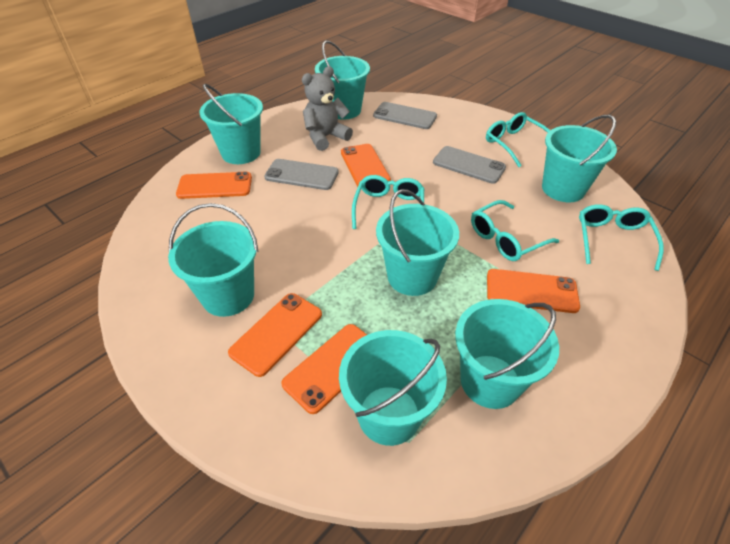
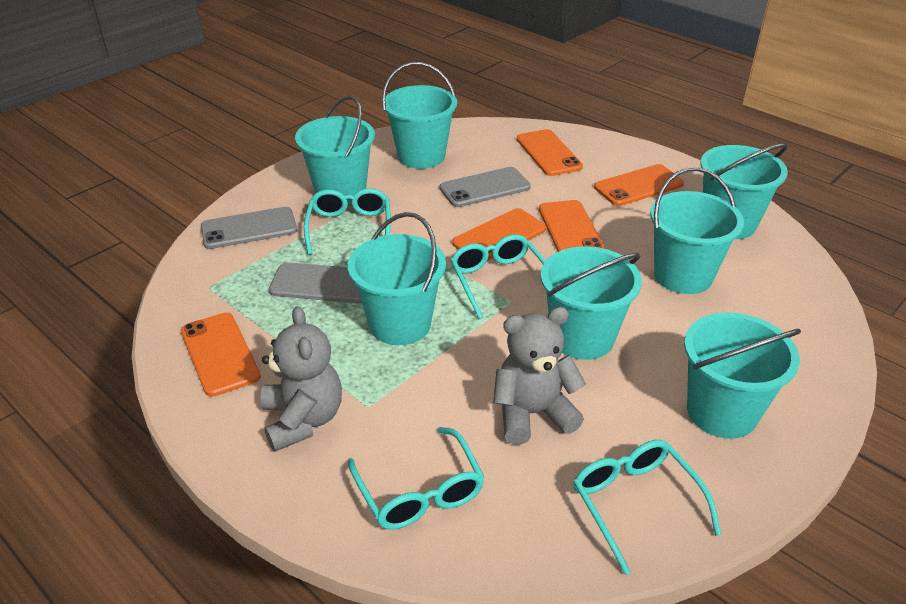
grey teddy bear: 1 -> 2

